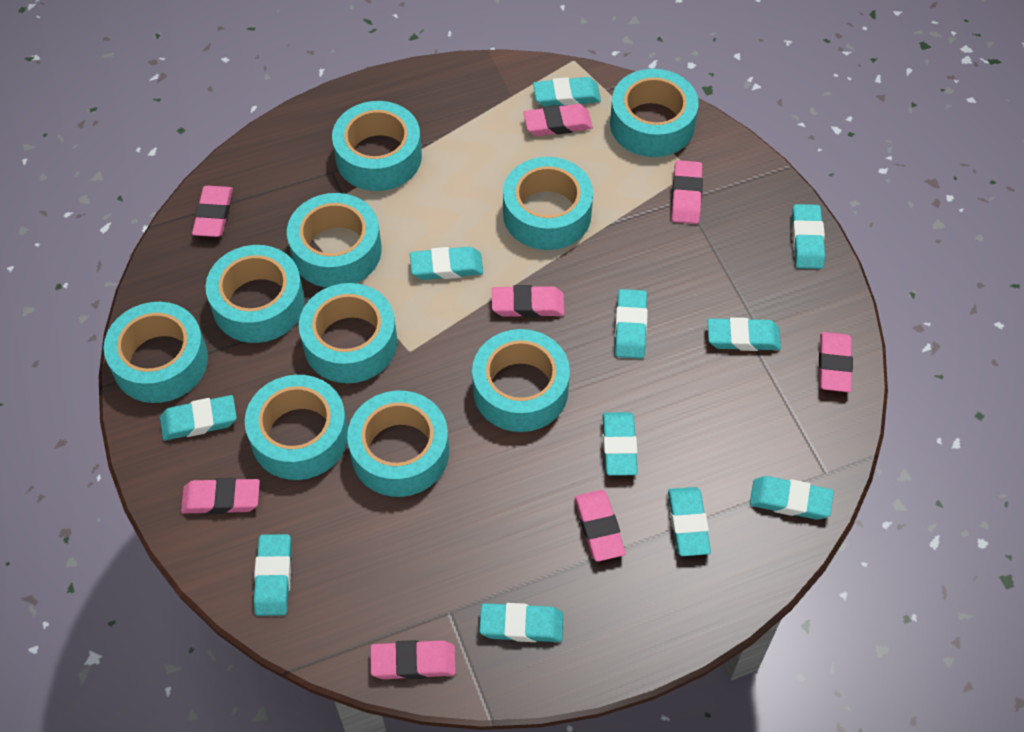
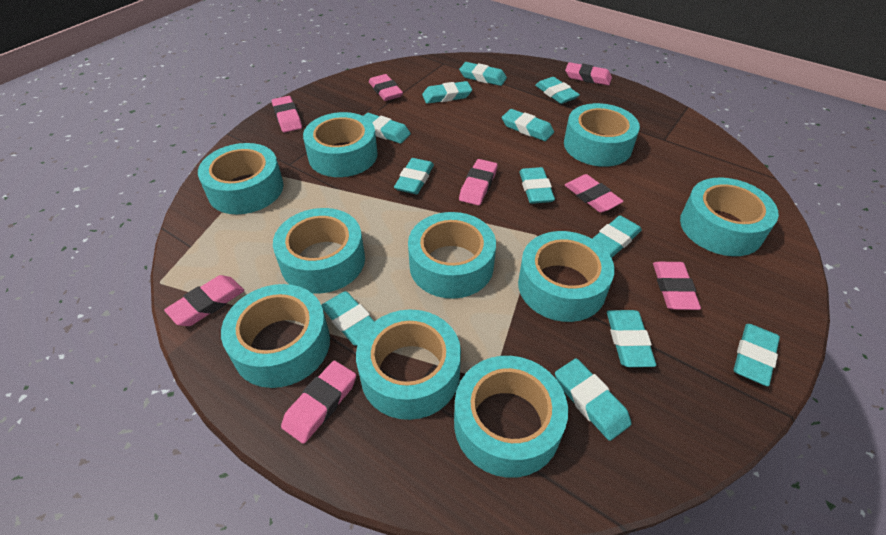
turquoise eraser: 11 -> 12

